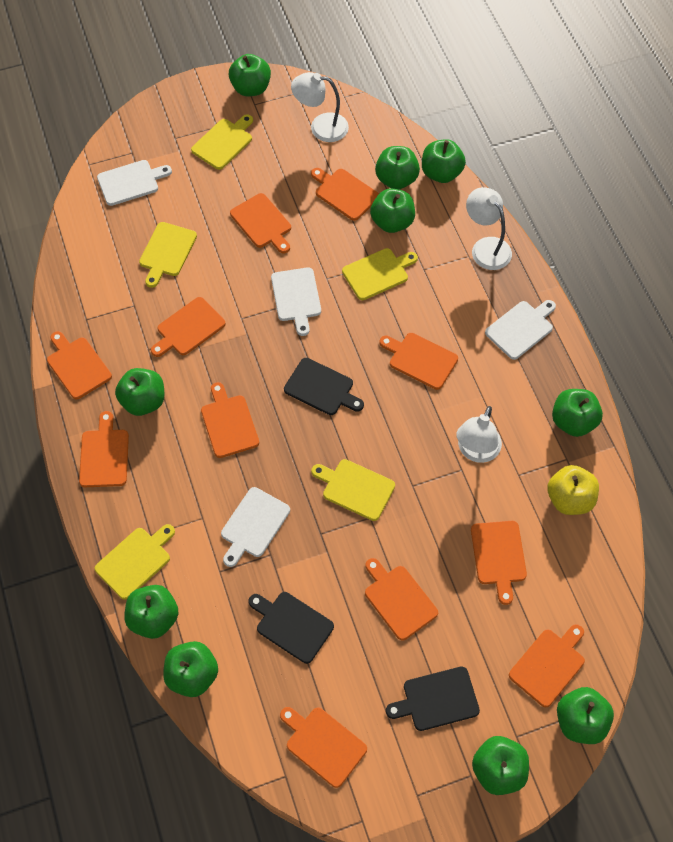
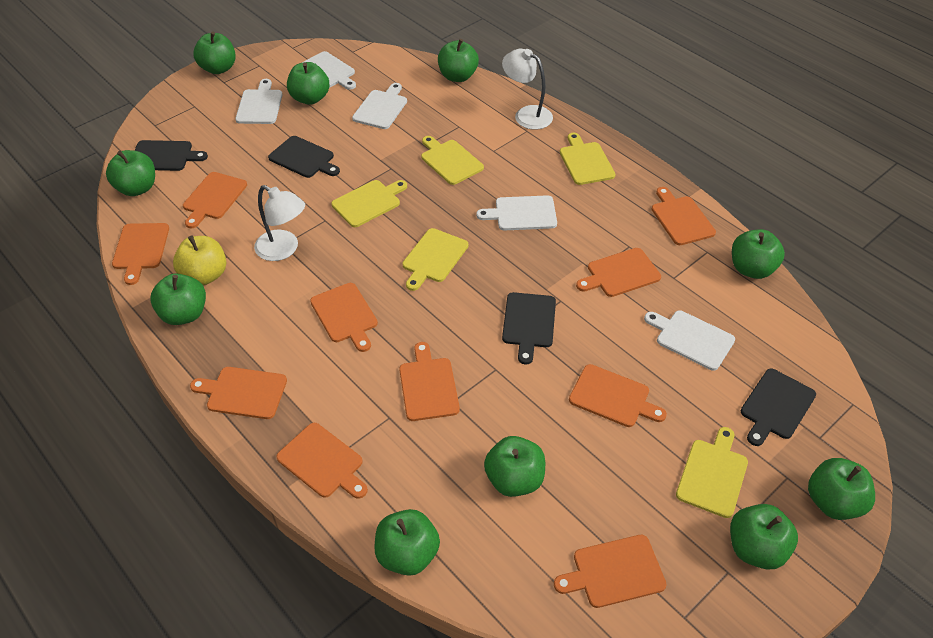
black cutting board: 3 -> 4
orange cutting board: 11 -> 10
white cutting board: 4 -> 5
white lamp: 3 -> 2

